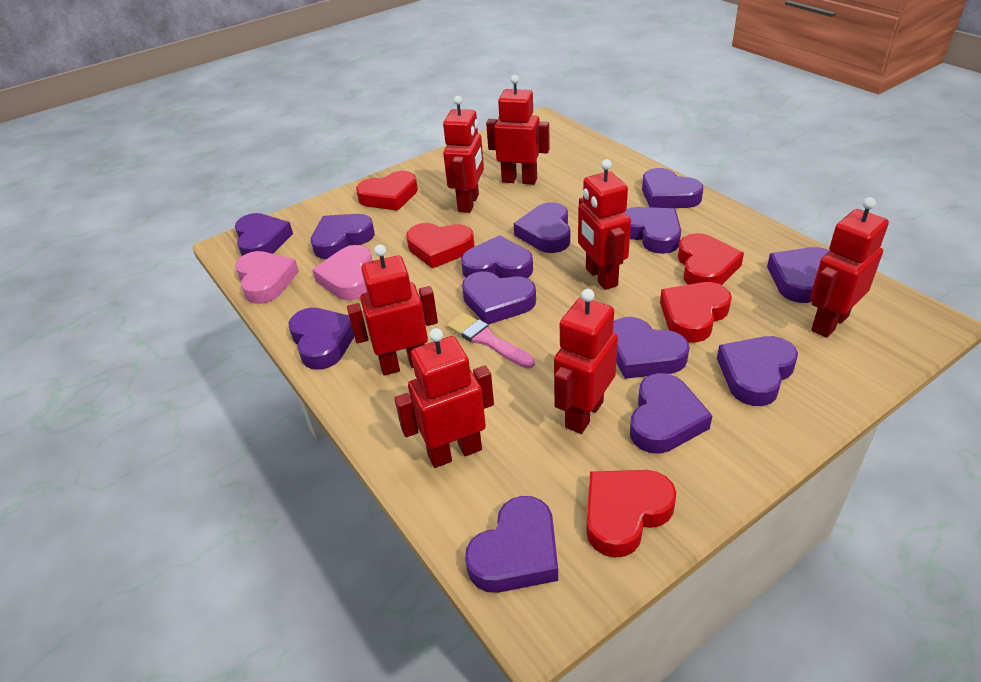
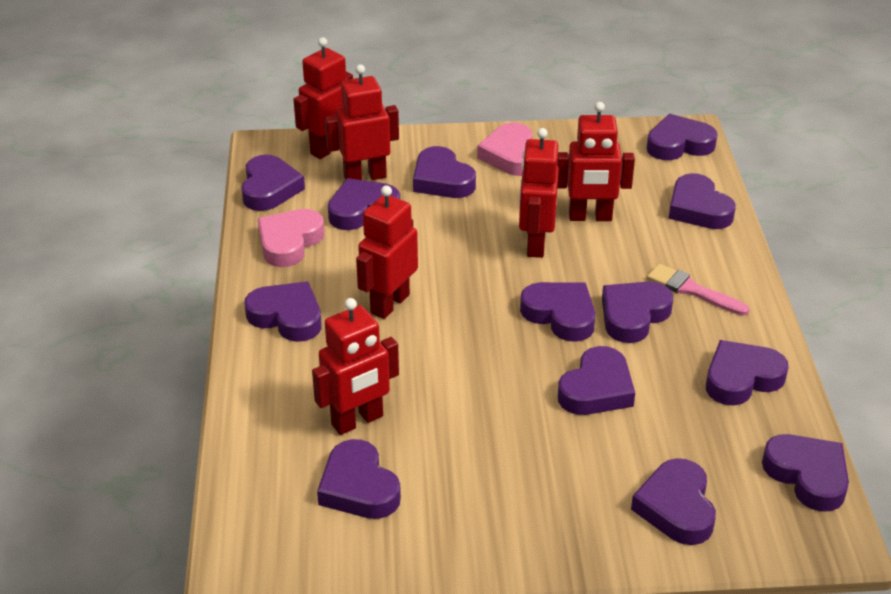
red heart: 5 -> 0
red robot: 7 -> 6

